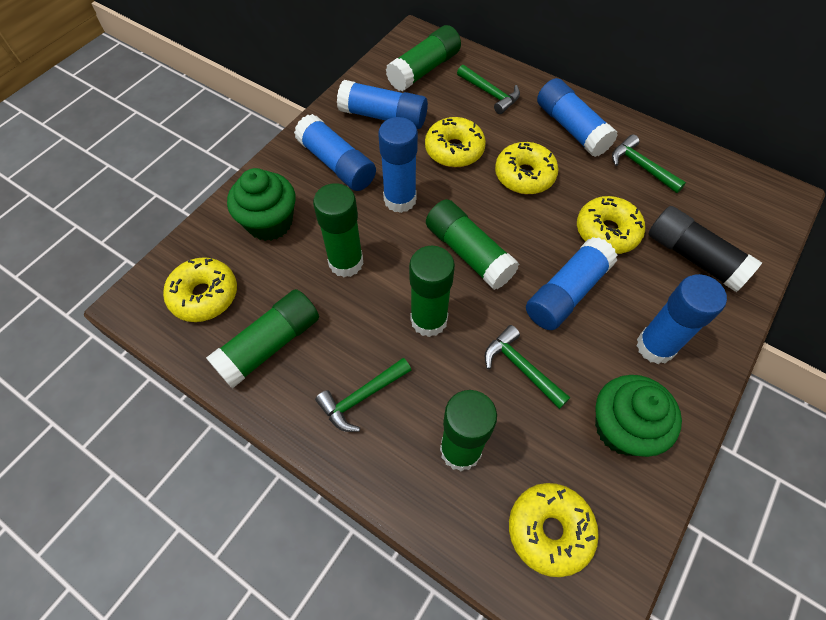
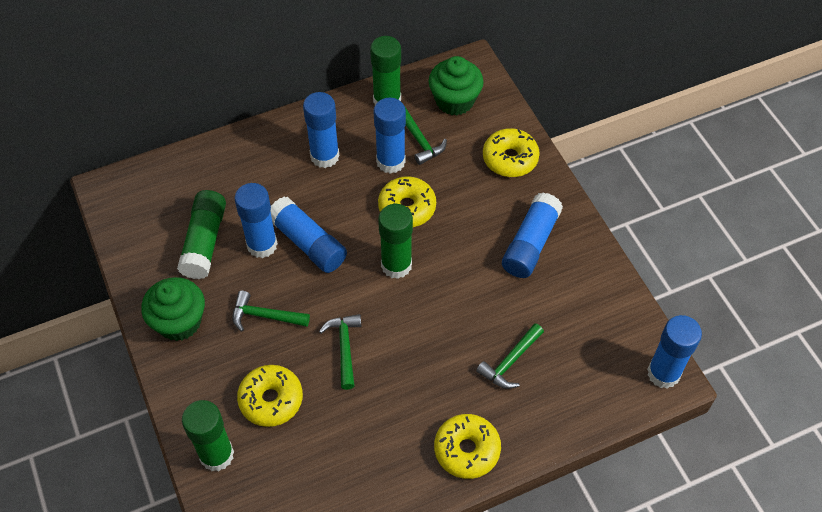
black glue stick: 1 -> 0
green glue stick: 6 -> 4
yellow donut: 5 -> 4

